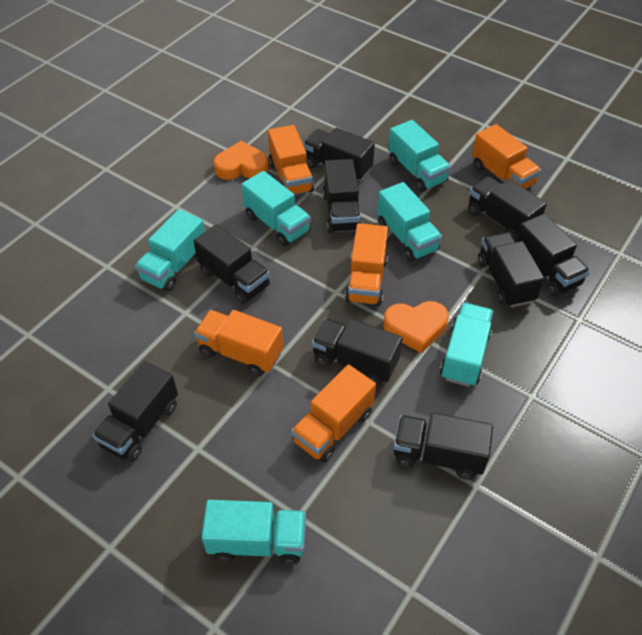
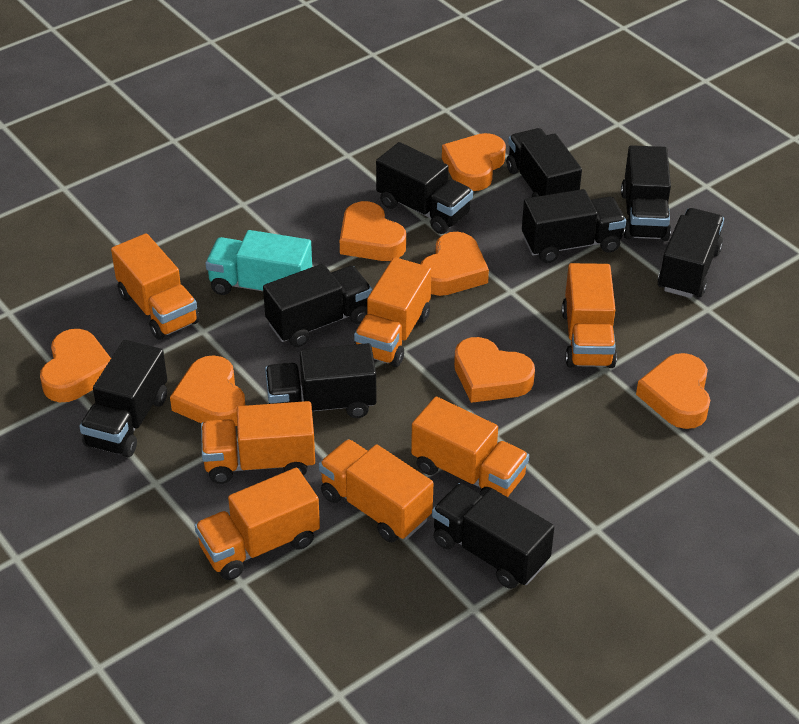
orange heart: 2 -> 7
orange truck: 5 -> 7
turquoise truck: 6 -> 1

